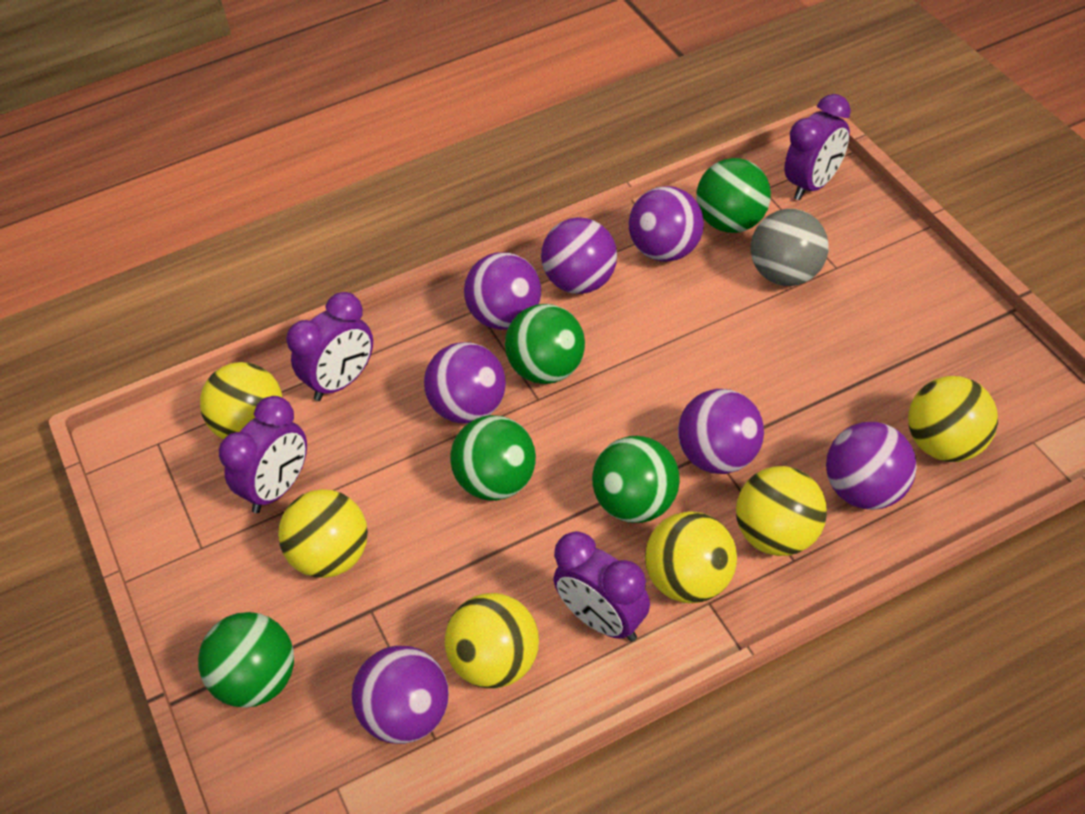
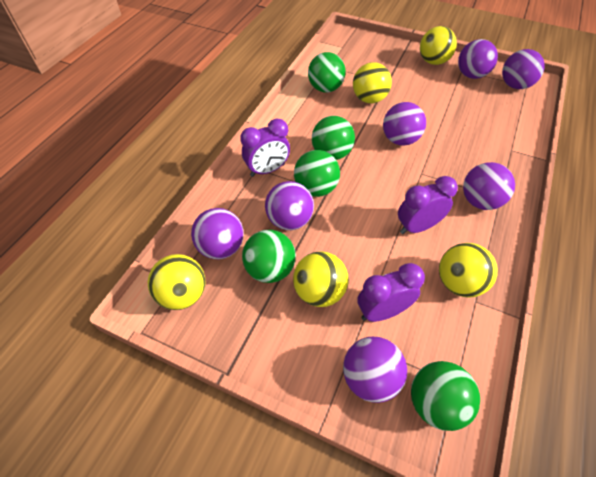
grey ball: 1 -> 0
purple clock: 4 -> 3
yellow ball: 6 -> 5

